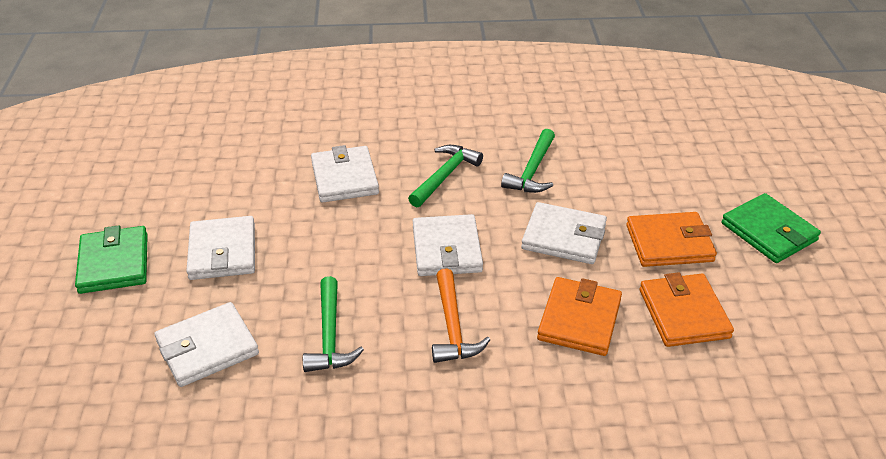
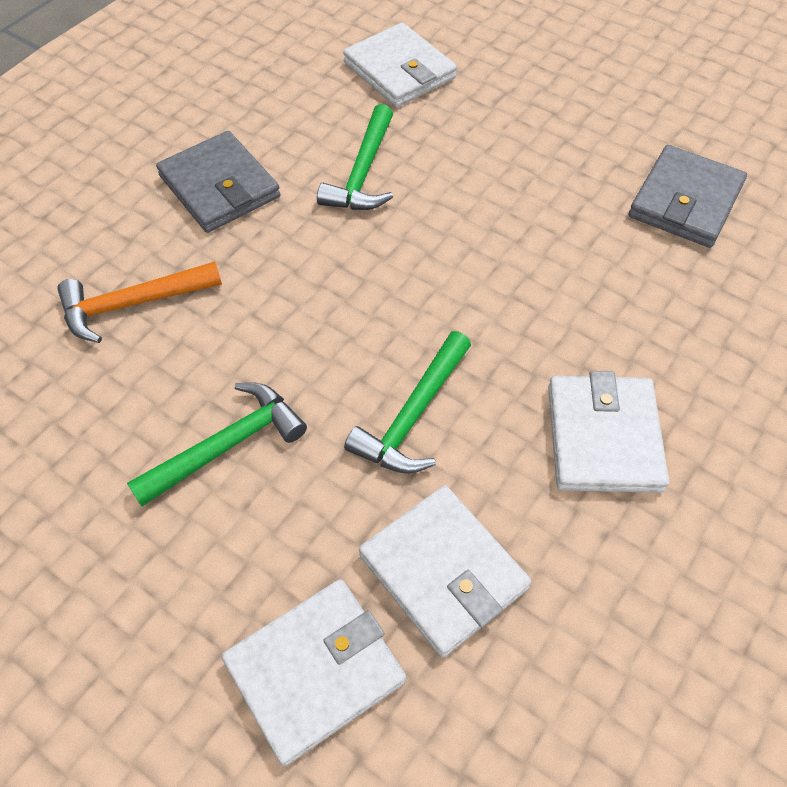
green wallet: 2 -> 0
grey wallet: 0 -> 2
orange wallet: 3 -> 0
white wallet: 5 -> 4

